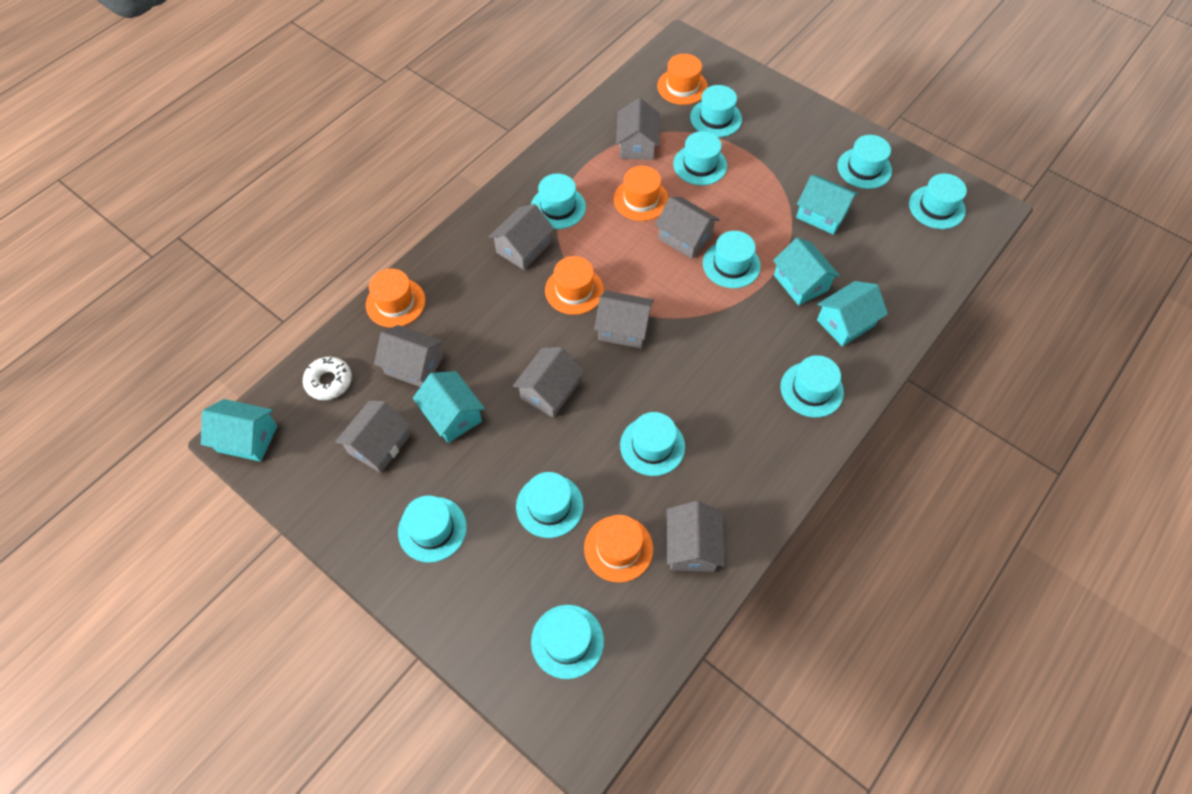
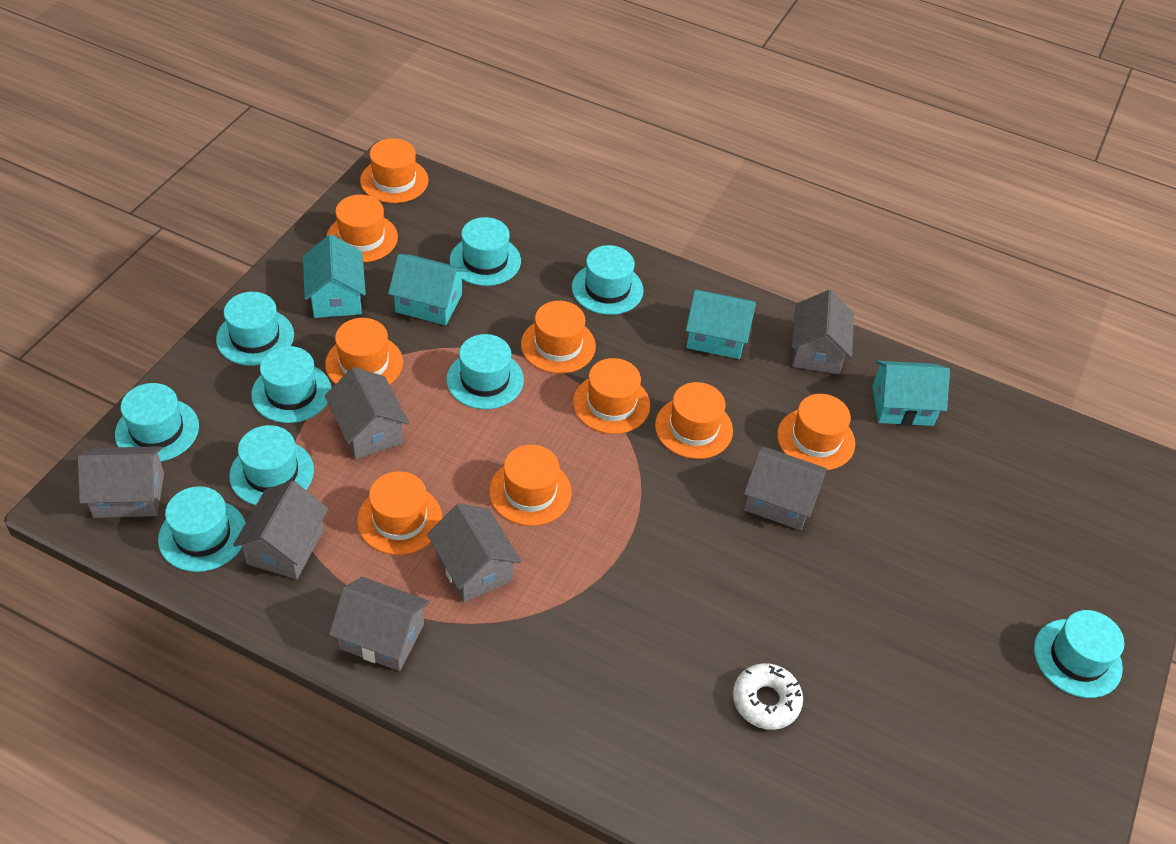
grey house: 8 -> 7
orange hat: 5 -> 9
turquoise hat: 11 -> 9
turquoise house: 5 -> 4

